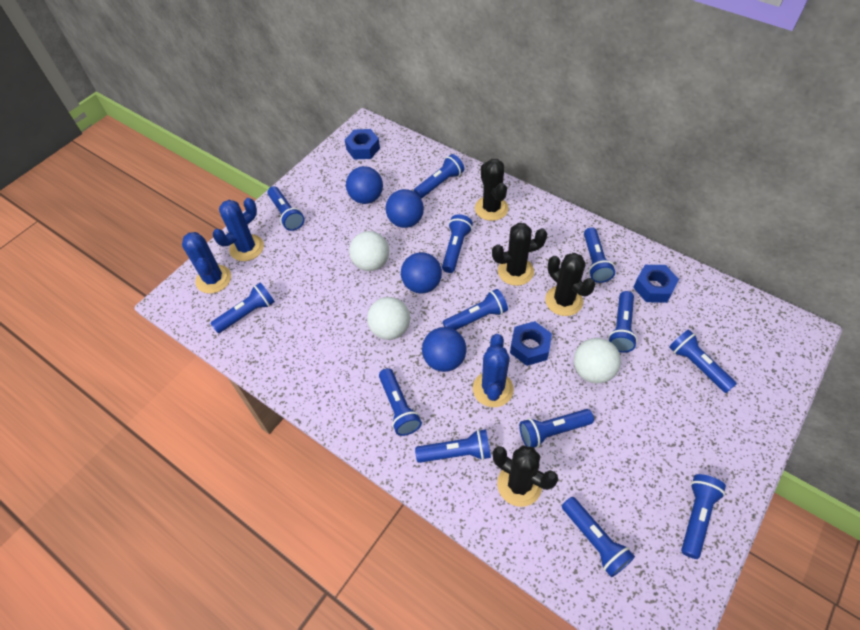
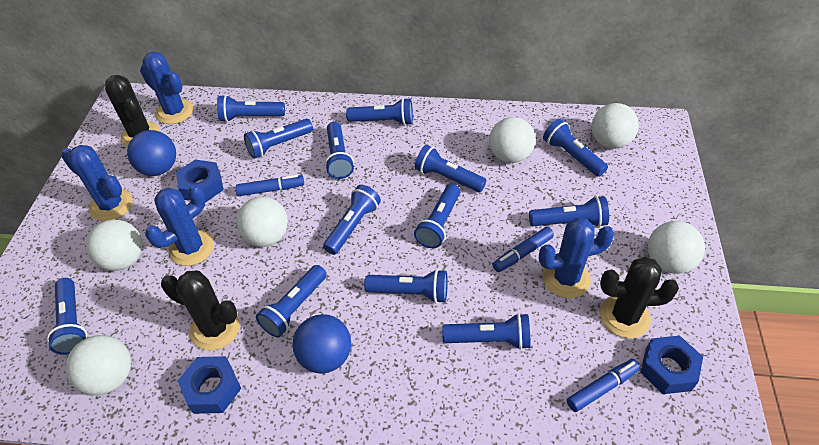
black cactus: 4 -> 3
blue ball: 4 -> 2
blue cactus: 3 -> 4
blue marker: 0 -> 3
white ball: 3 -> 6

